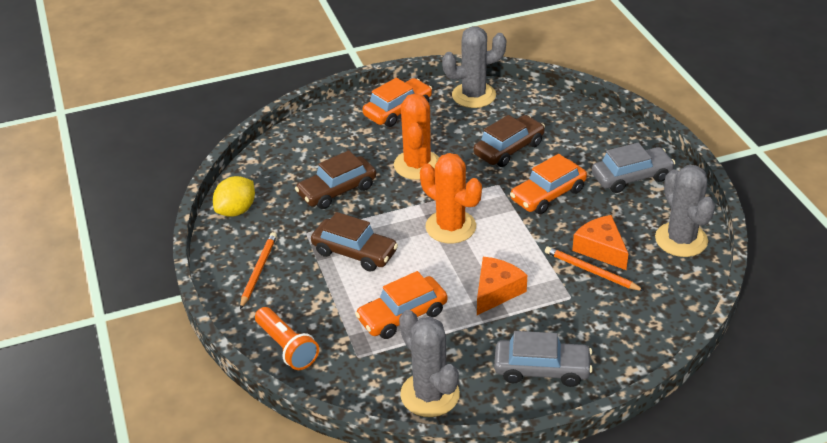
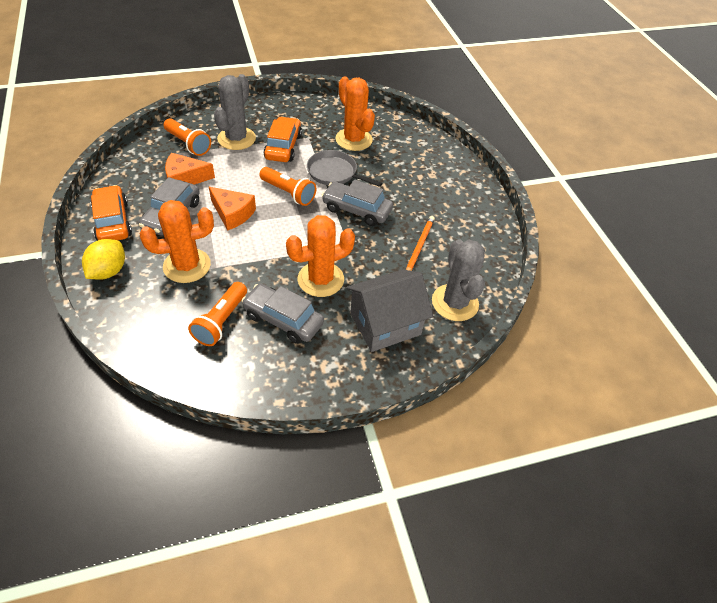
brown car: 3 -> 0
grey cactus: 3 -> 2
grey car: 2 -> 3
grey house: 0 -> 1
grey pan: 0 -> 1
orange cactus: 2 -> 3
orange car: 3 -> 2
orange flashlight: 1 -> 3
orange pencil: 2 -> 1

